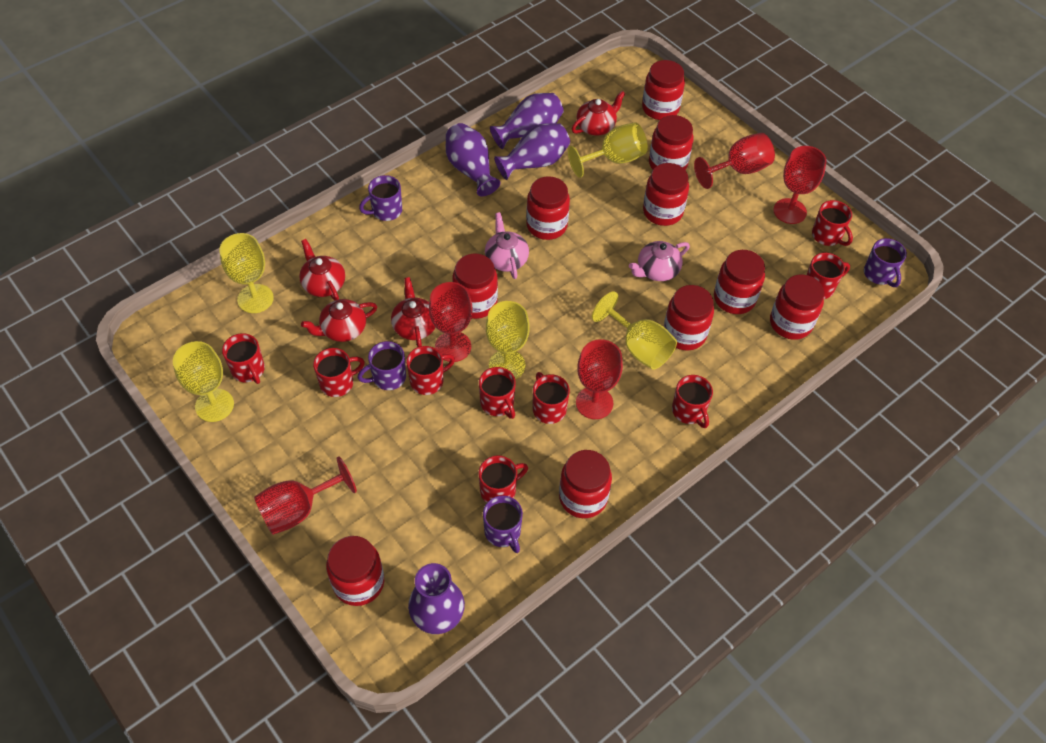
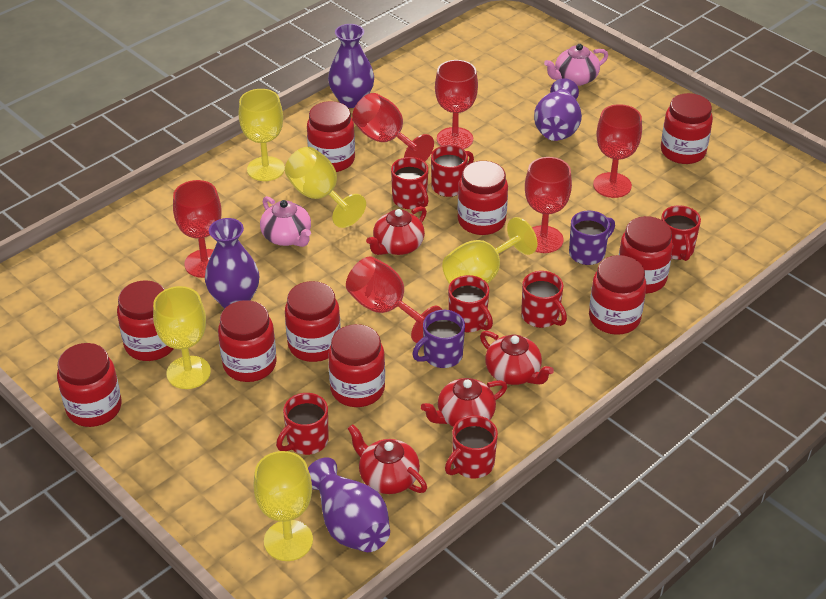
purple mug: 4 -> 2
red goblet: 5 -> 6
red mug: 9 -> 7

